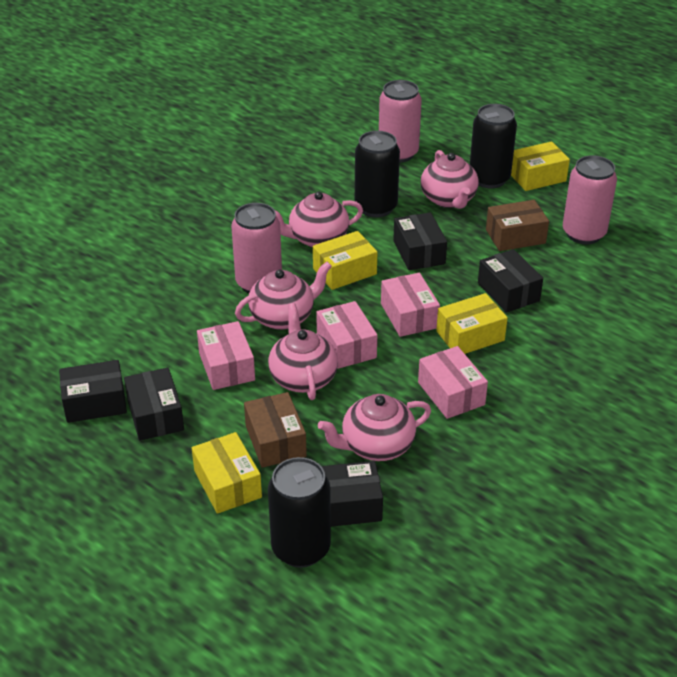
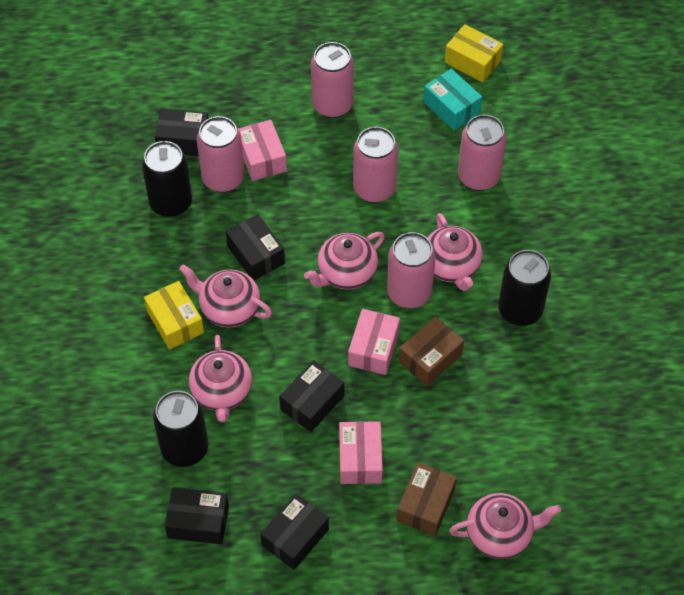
pink box: 4 -> 3
pink can: 3 -> 5
turquoise box: 0 -> 1
yellow box: 4 -> 2

